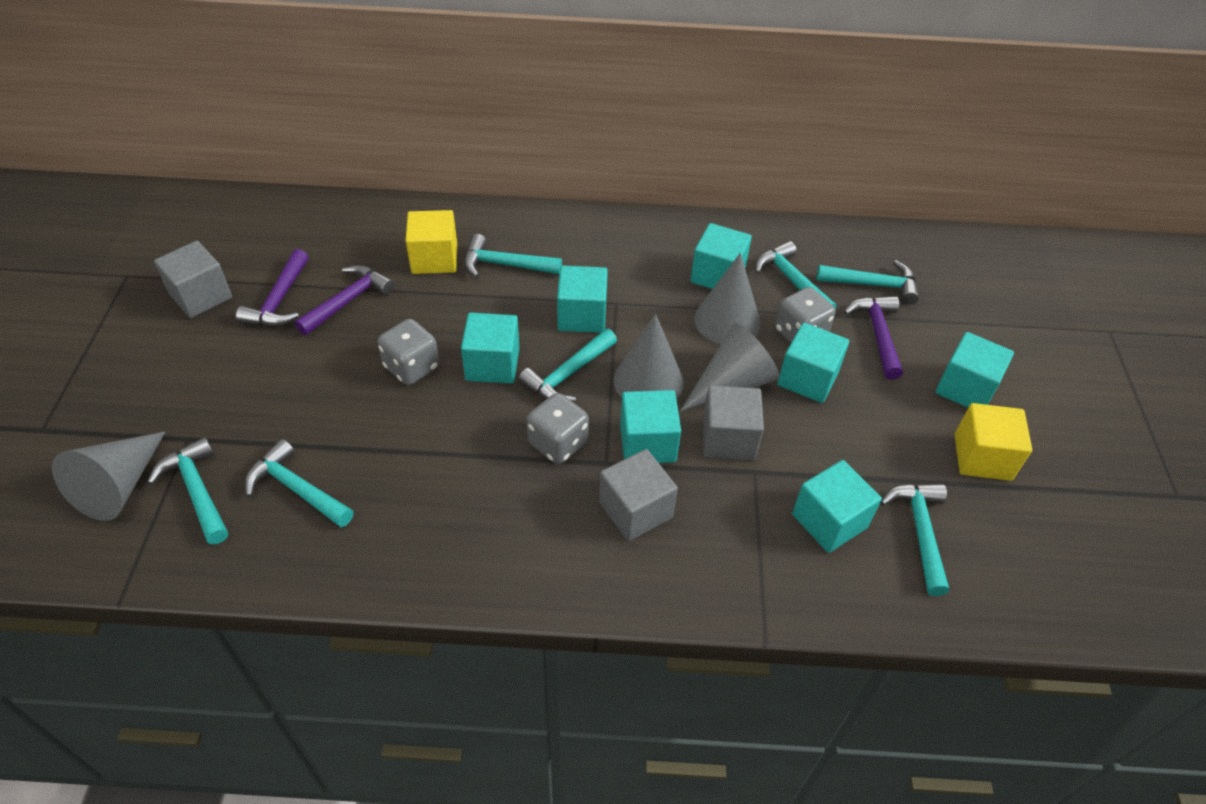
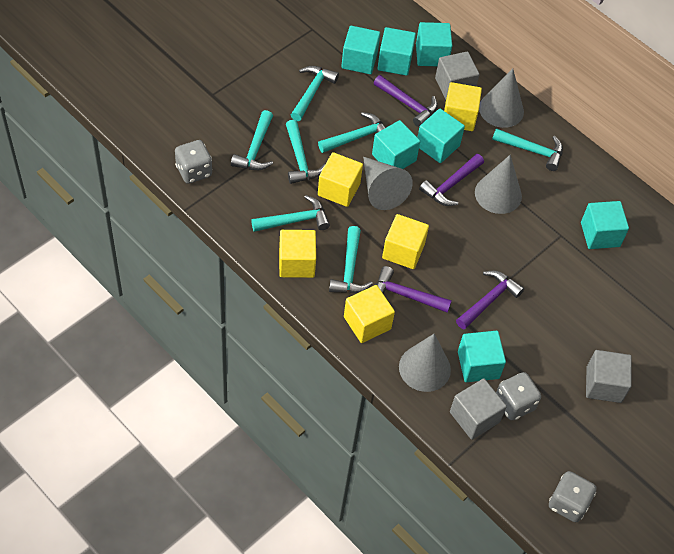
purple hammer: 3 -> 4
yellow cube: 2 -> 5

